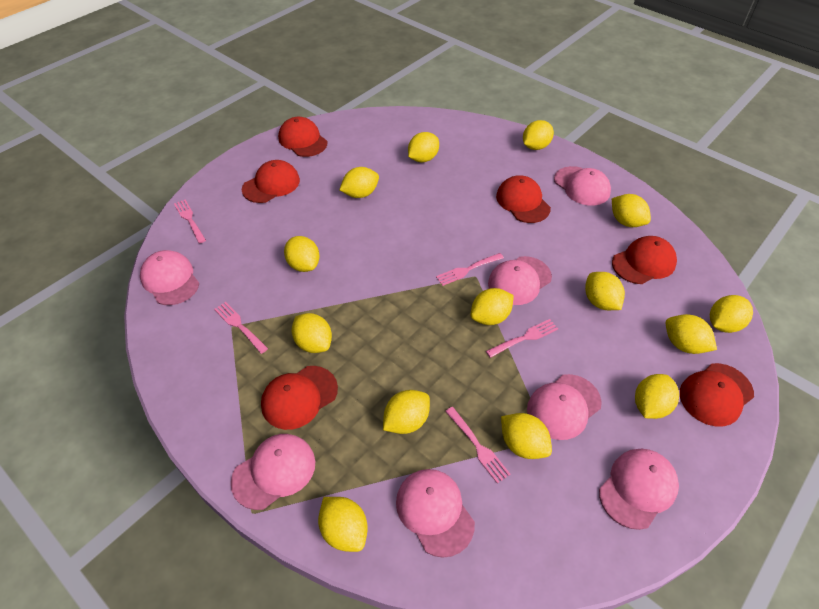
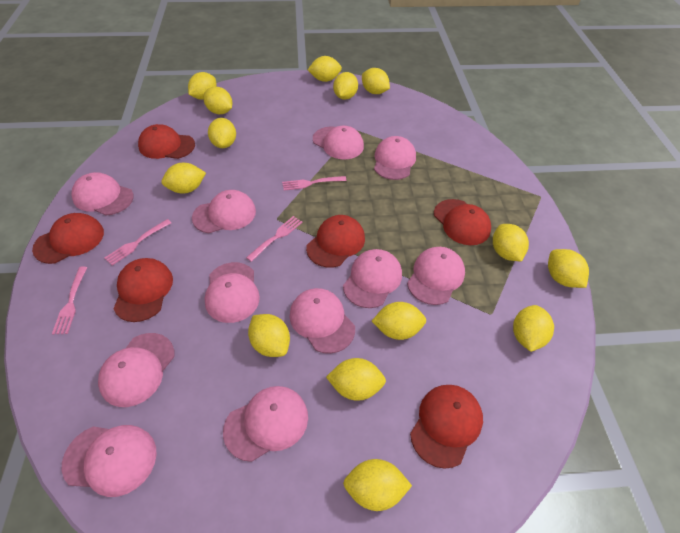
pink cap: 7 -> 11
pink fork: 5 -> 4

